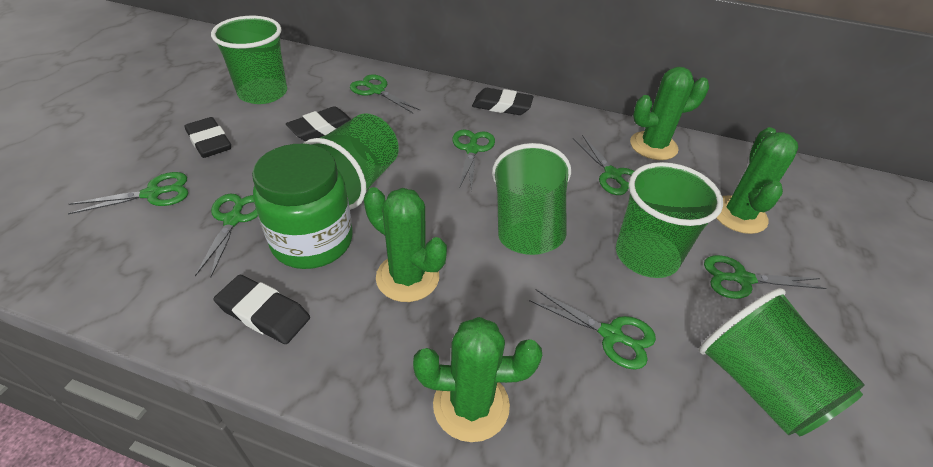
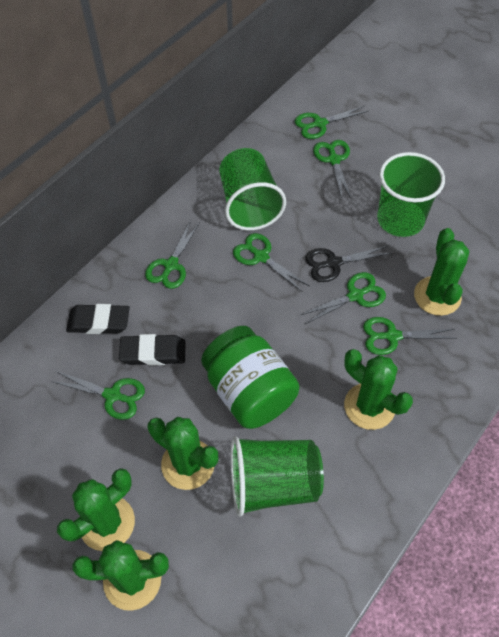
black eraser: 4 -> 2
black scissors: 0 -> 1
green cactus: 4 -> 5
green cup: 5 -> 3

